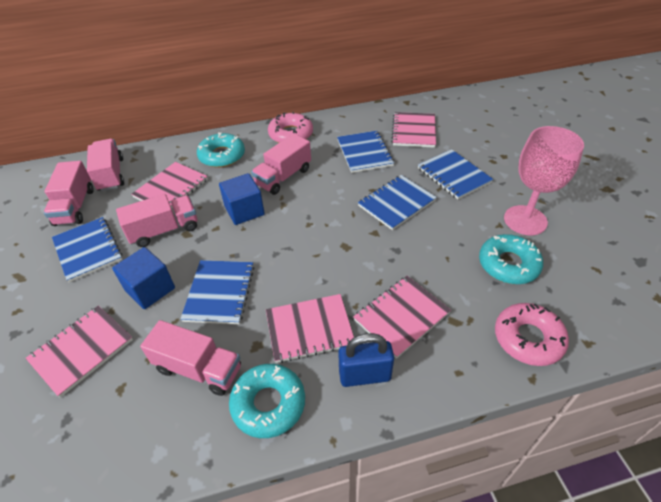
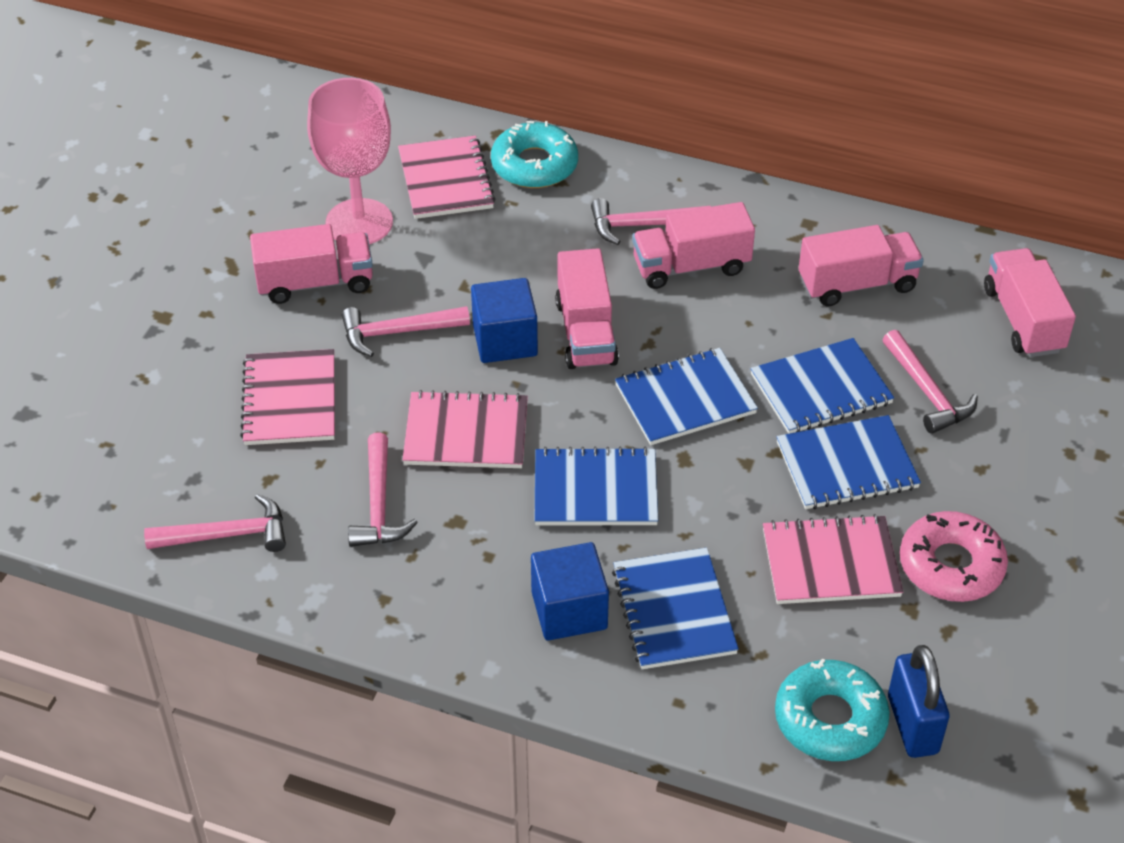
pink donut: 2 -> 1
pink hammer: 0 -> 5
pink notebook: 5 -> 4
turquoise donut: 3 -> 2

